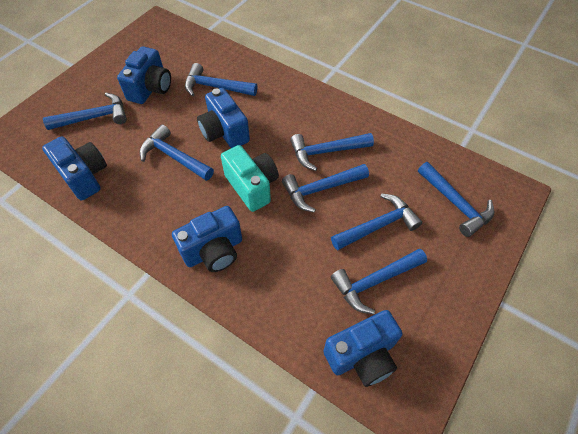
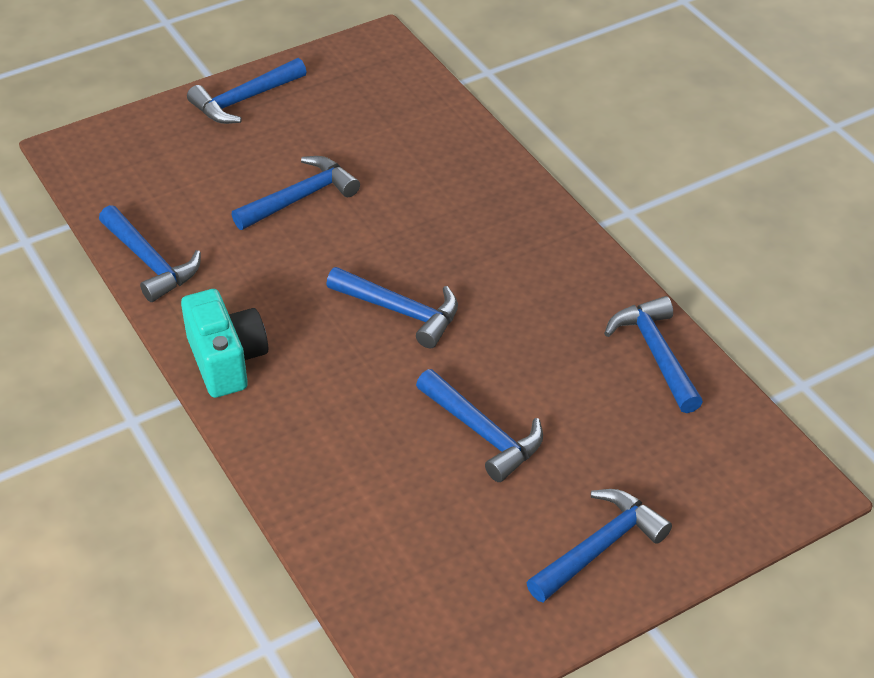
blue camera: 5 -> 0
blue hammer: 8 -> 7

